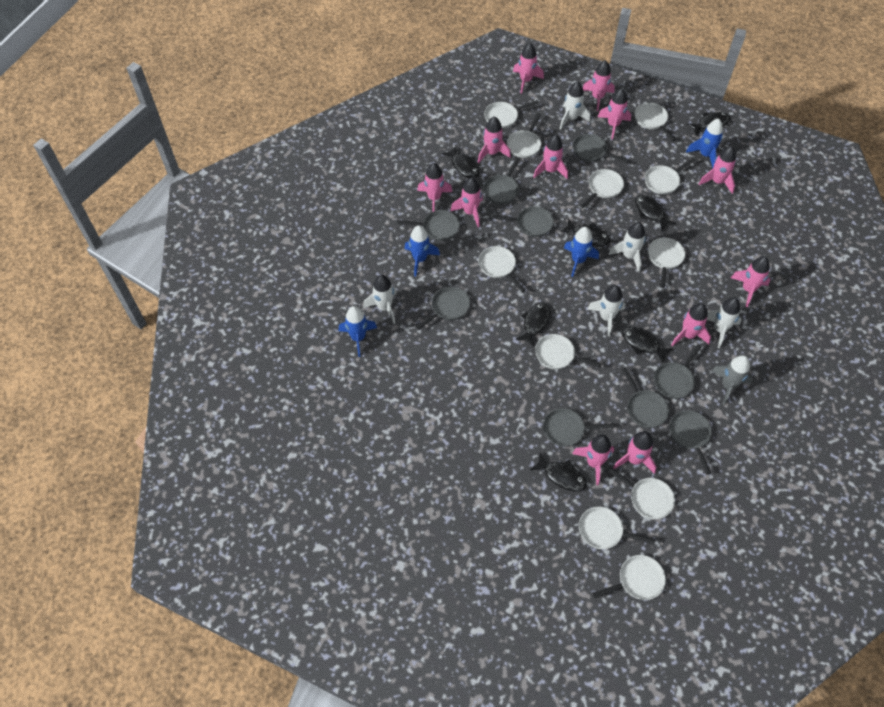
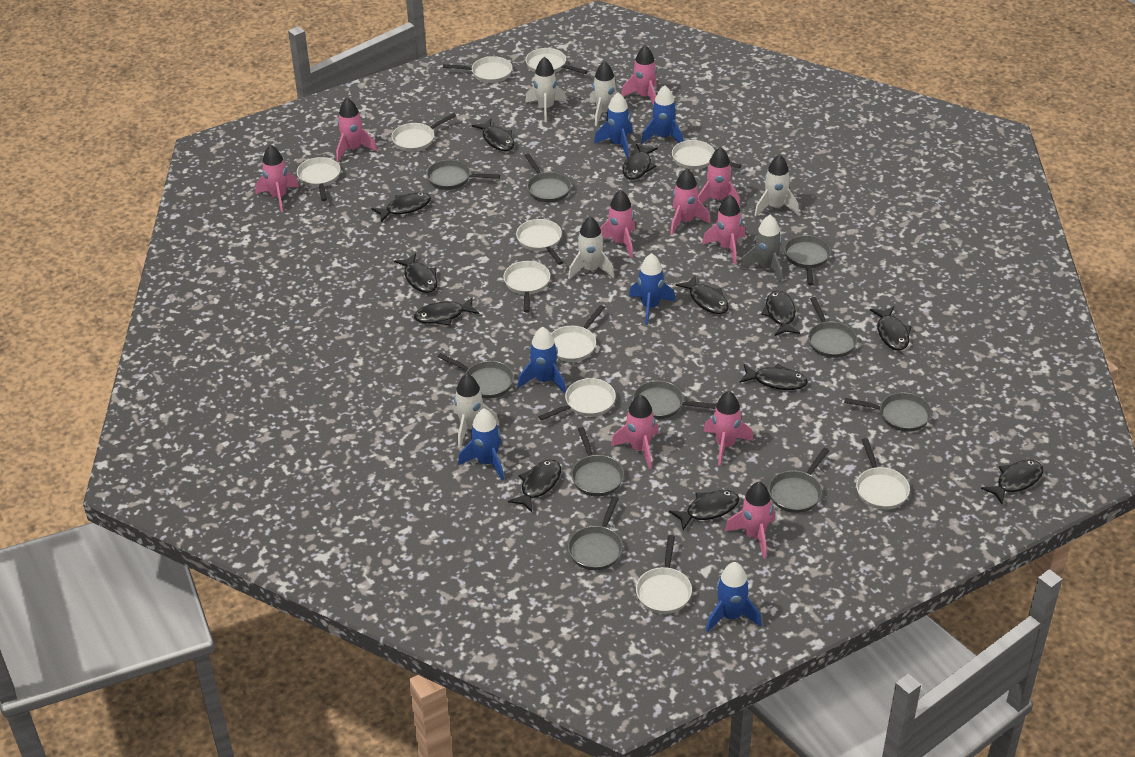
black fish: 7 -> 12
blue rocket: 4 -> 6
grey pan: 9 -> 10
pink rocket: 12 -> 10

